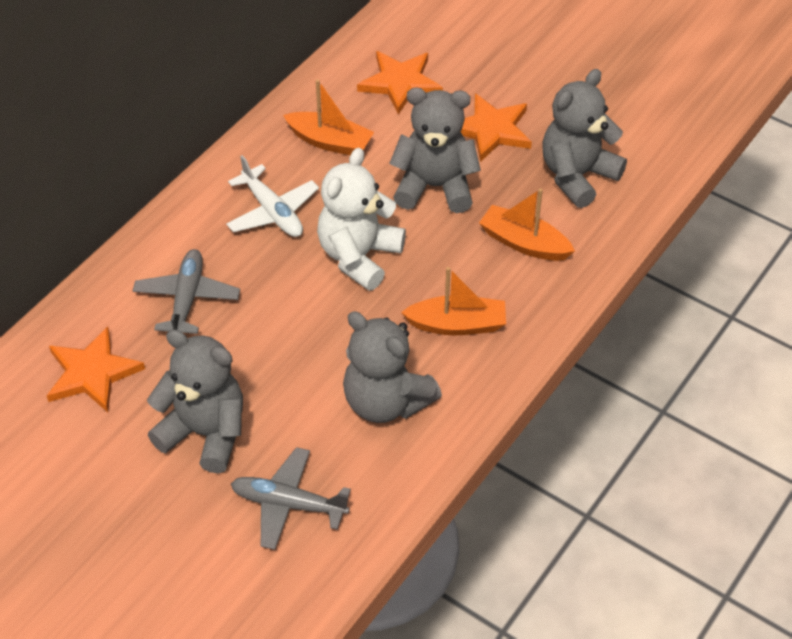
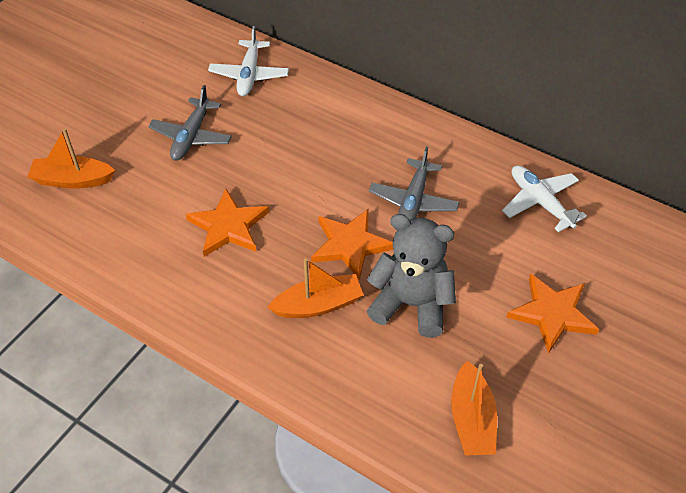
grey teddy bear: 4 -> 1
white plane: 1 -> 2
white teddy bear: 1 -> 0

